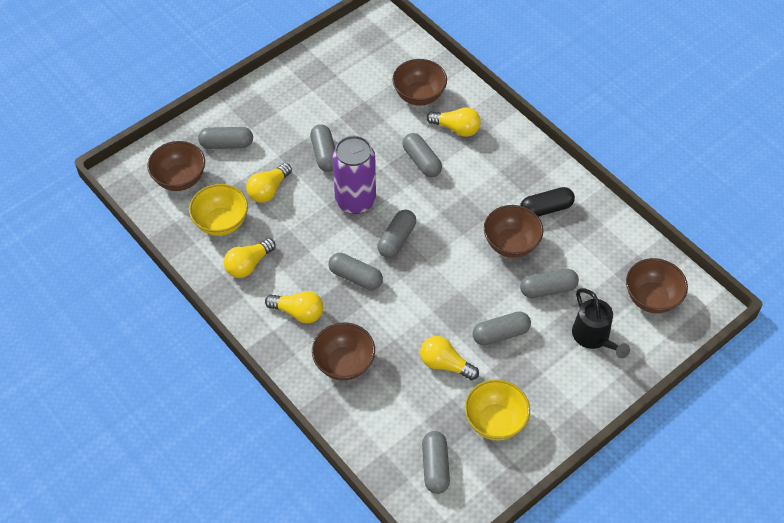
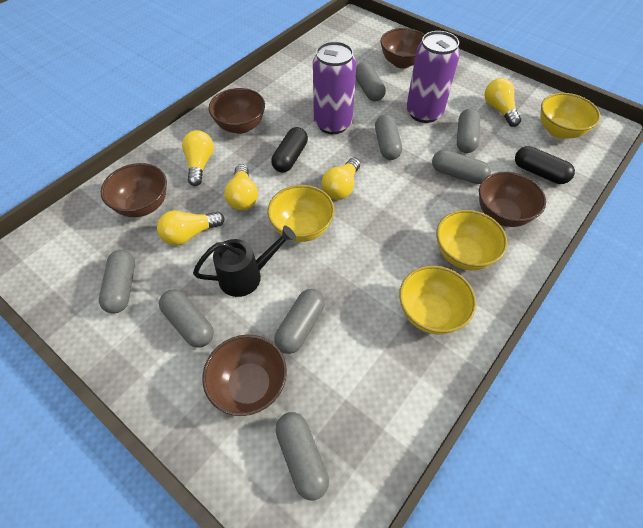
black capsule: 1 -> 2
purple can: 1 -> 2
yellow bowl: 2 -> 4

